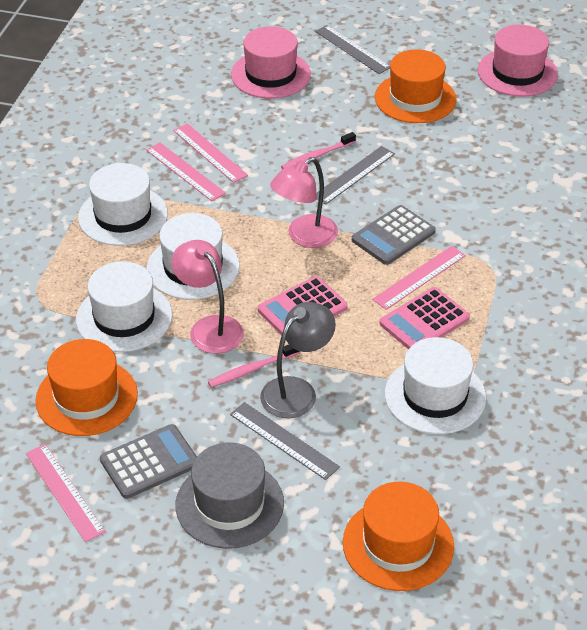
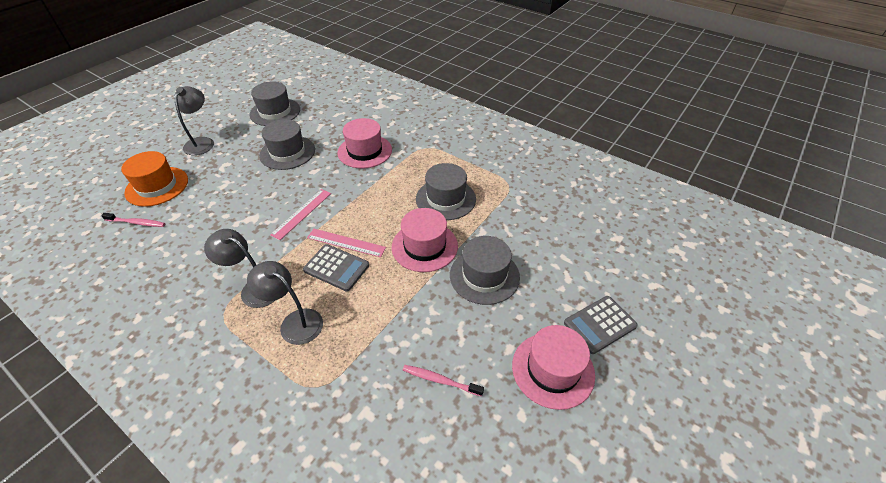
grey hat: 1 -> 4
grey lamp: 1 -> 3
grey ruler: 3 -> 0
orange hat: 3 -> 1
pink calculator: 2 -> 0
pink hat: 2 -> 3
pink lamp: 2 -> 0
pink ruler: 4 -> 2
white hat: 4 -> 0

